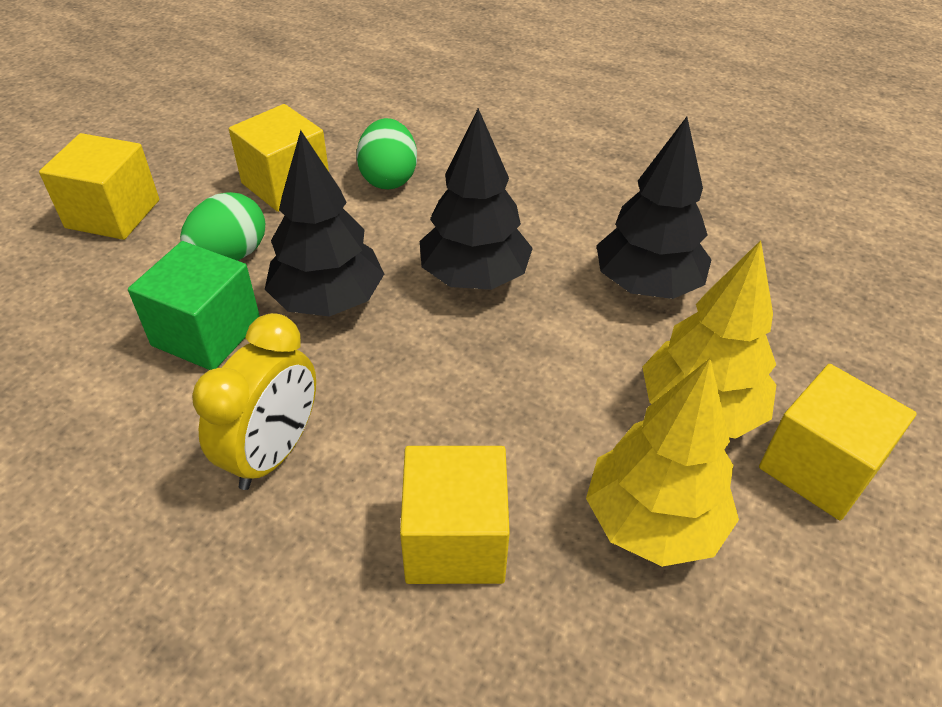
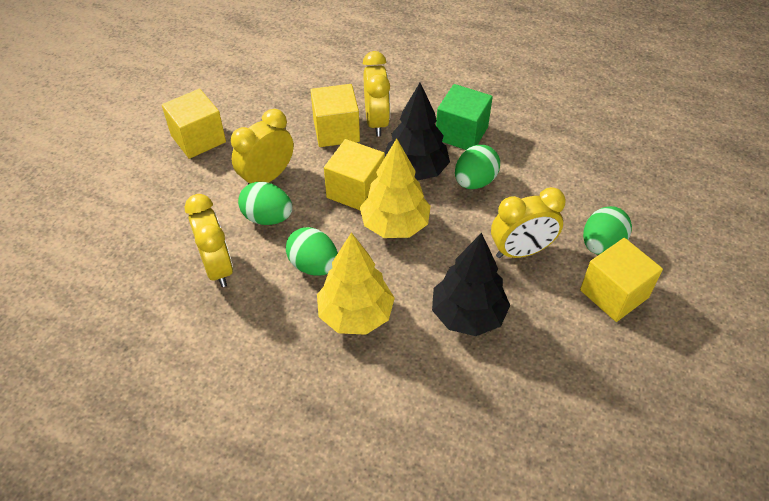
black tree: 3 -> 2
green egg: 2 -> 4
yellow clock: 1 -> 4

